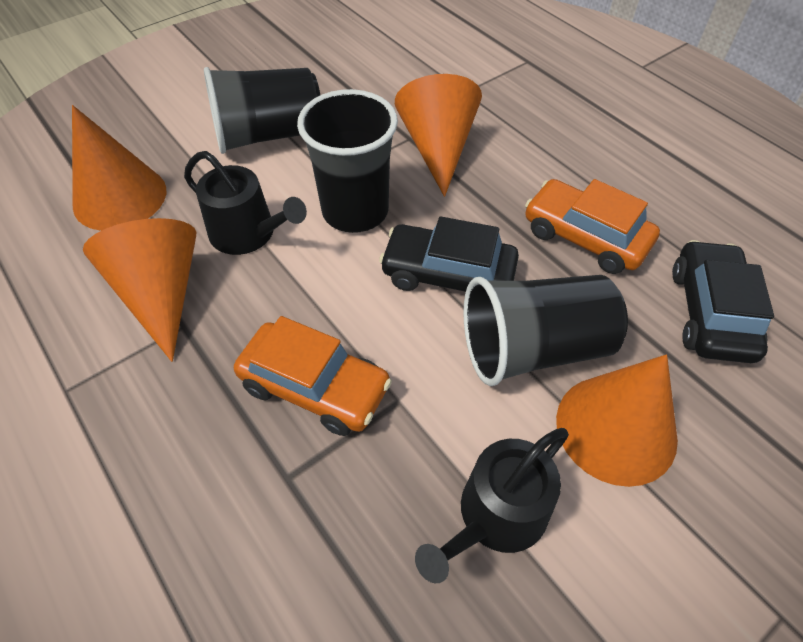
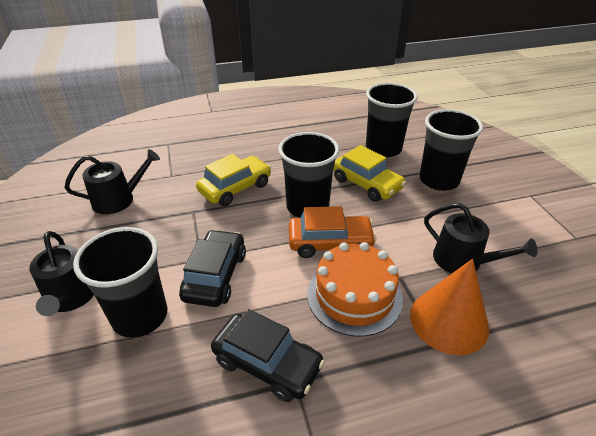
black cup: 3 -> 4
black watering can: 2 -> 3
orange cake: 0 -> 1
orange car: 2 -> 1
orange cone: 4 -> 1
yellow car: 0 -> 2

